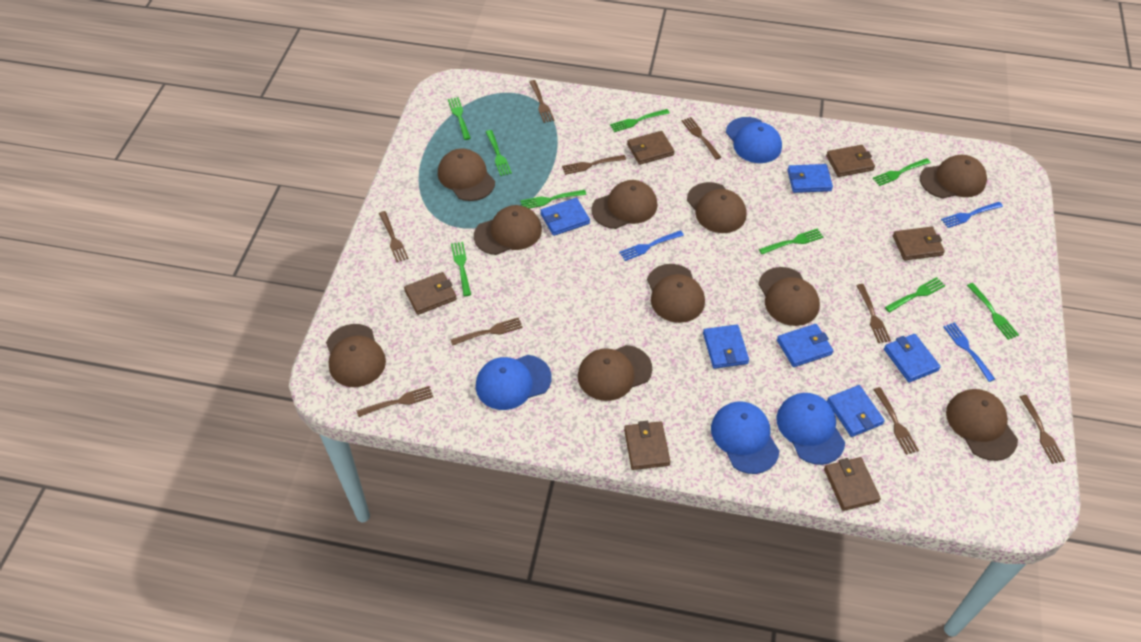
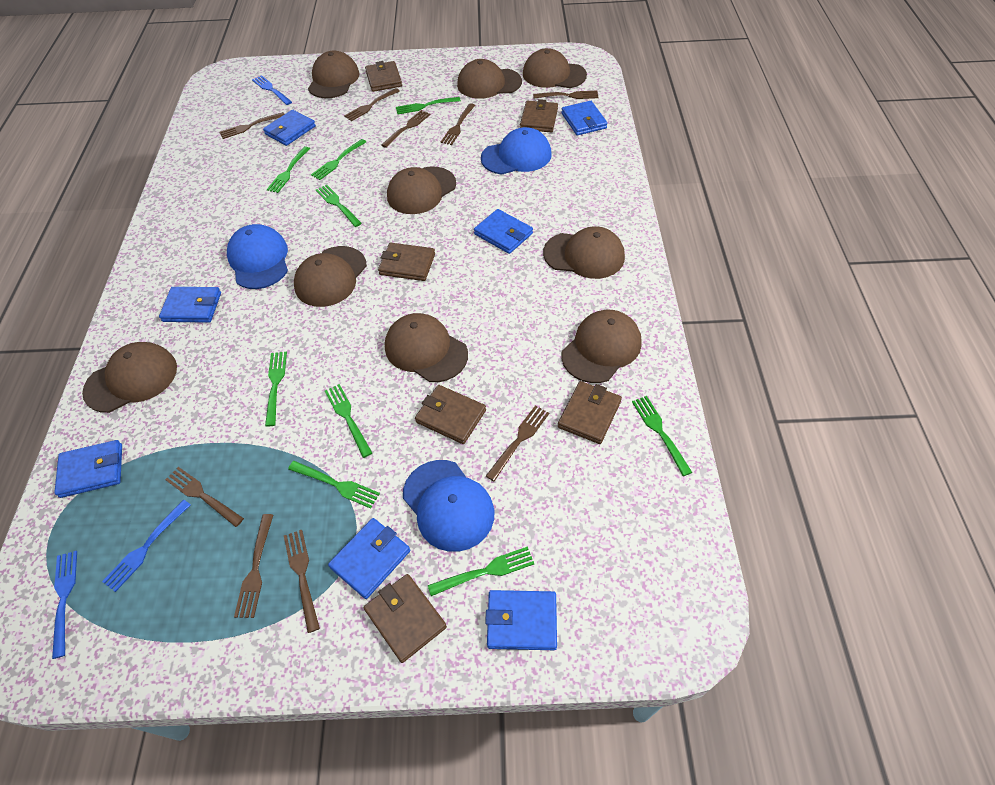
blue cap: 4 -> 3
blue wallet: 6 -> 7
brown cap: 10 -> 9

